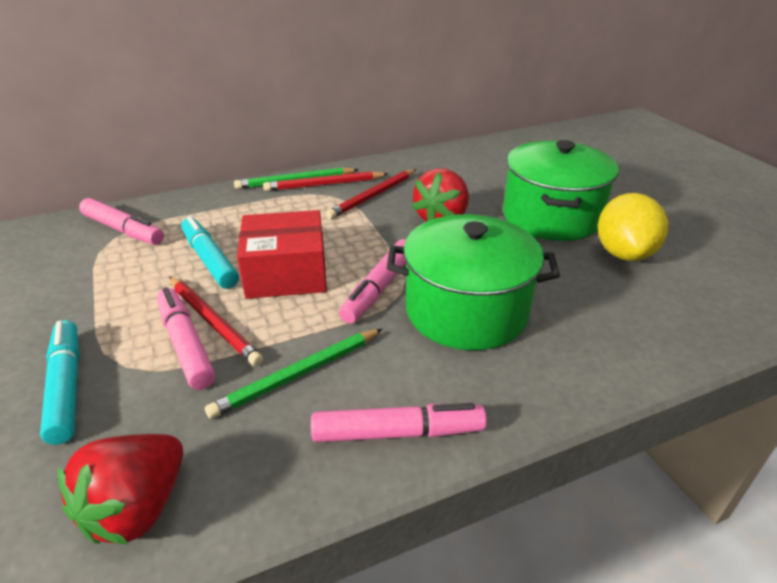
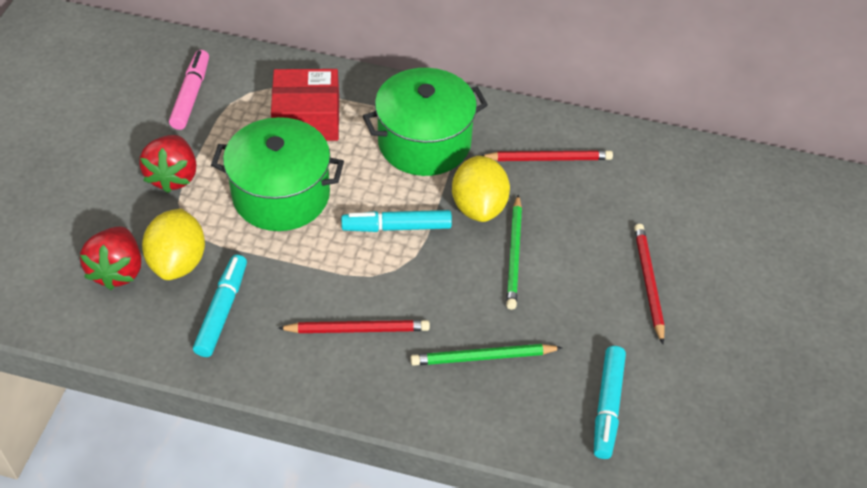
pink marker: 4 -> 1
turquoise marker: 2 -> 3
yellow lemon: 1 -> 2

